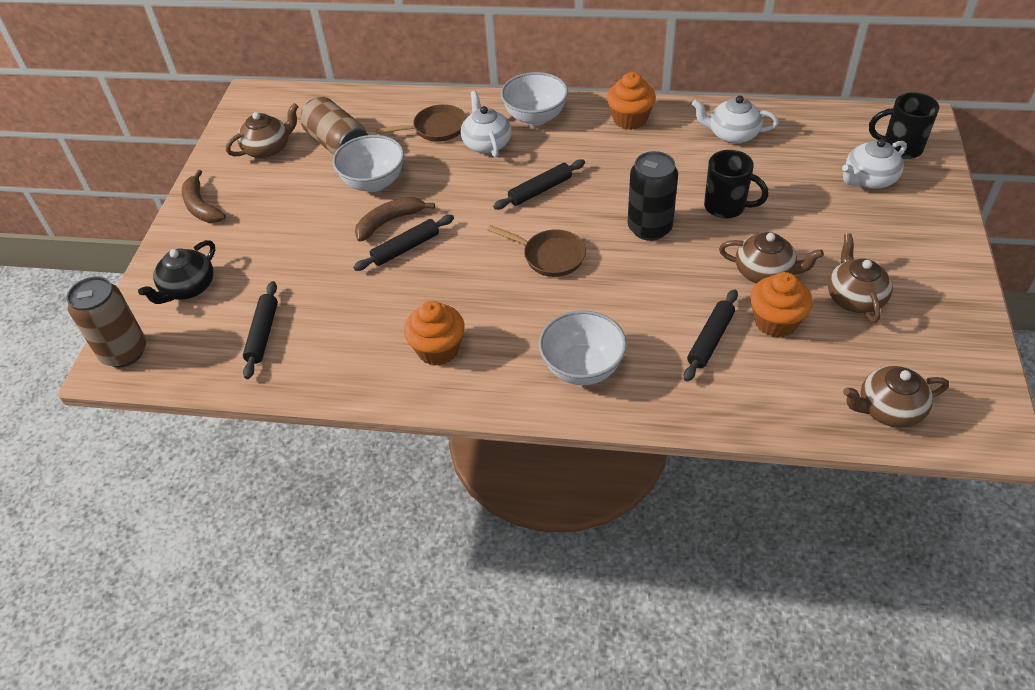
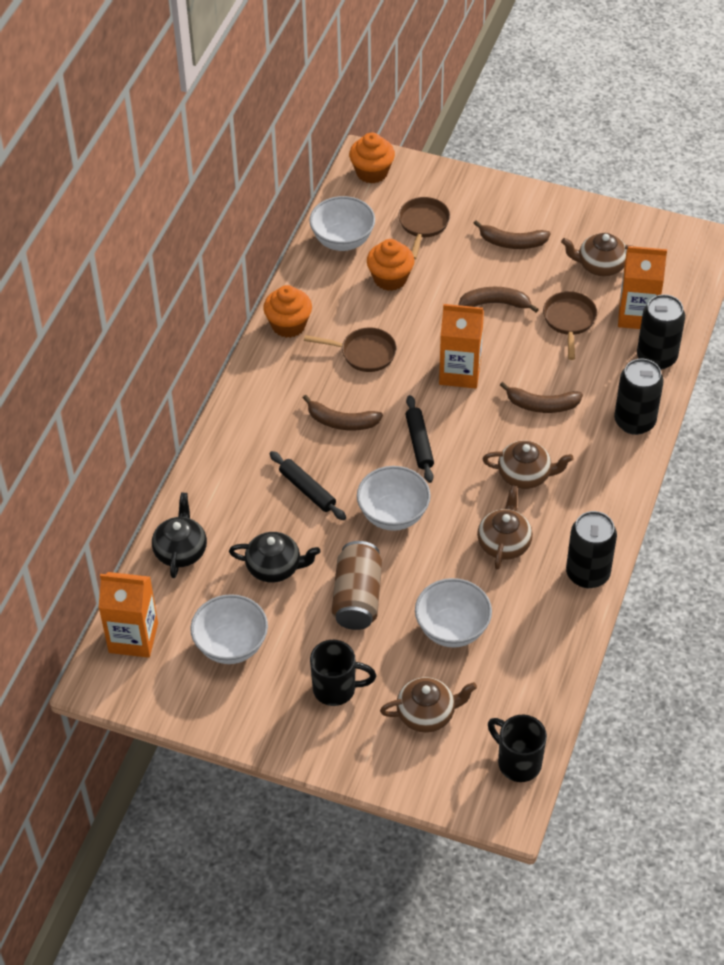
black can: 1 -> 3
black rolling pin: 4 -> 2
black teapot: 1 -> 2
brown banana: 2 -> 4
brown can: 2 -> 1
brown pan: 2 -> 3
orange carton: 0 -> 3
white bowl: 3 -> 4
white teapot: 3 -> 0

